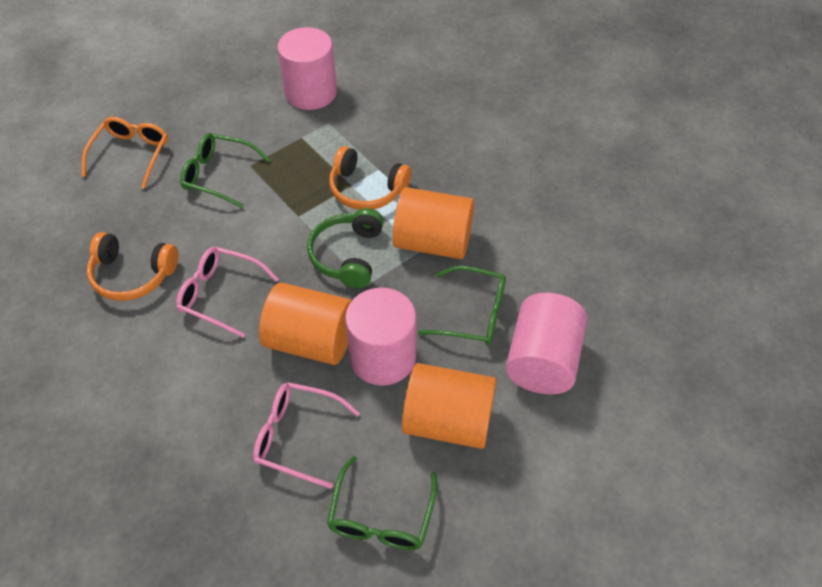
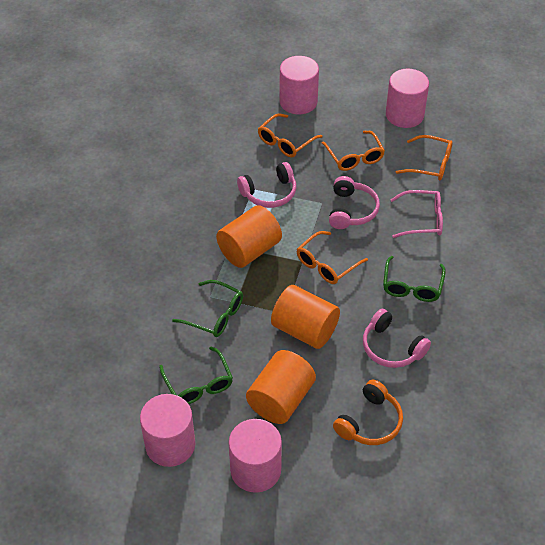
green headphones: 1 -> 0
orange glasses: 1 -> 4
orange headphones: 2 -> 1
pink cylinder: 3 -> 4
pink glasses: 2 -> 1
pink headphones: 0 -> 3

